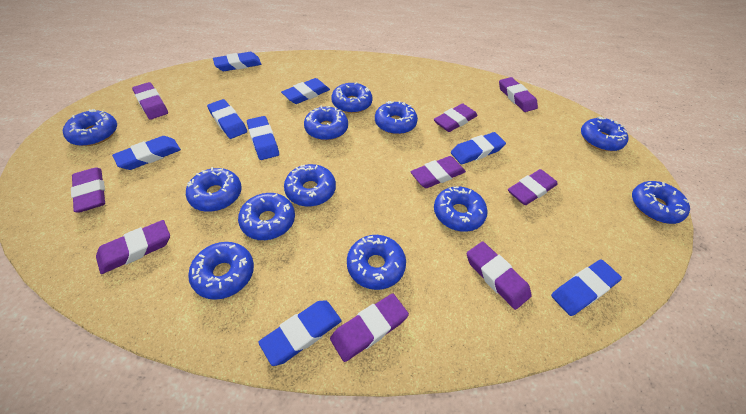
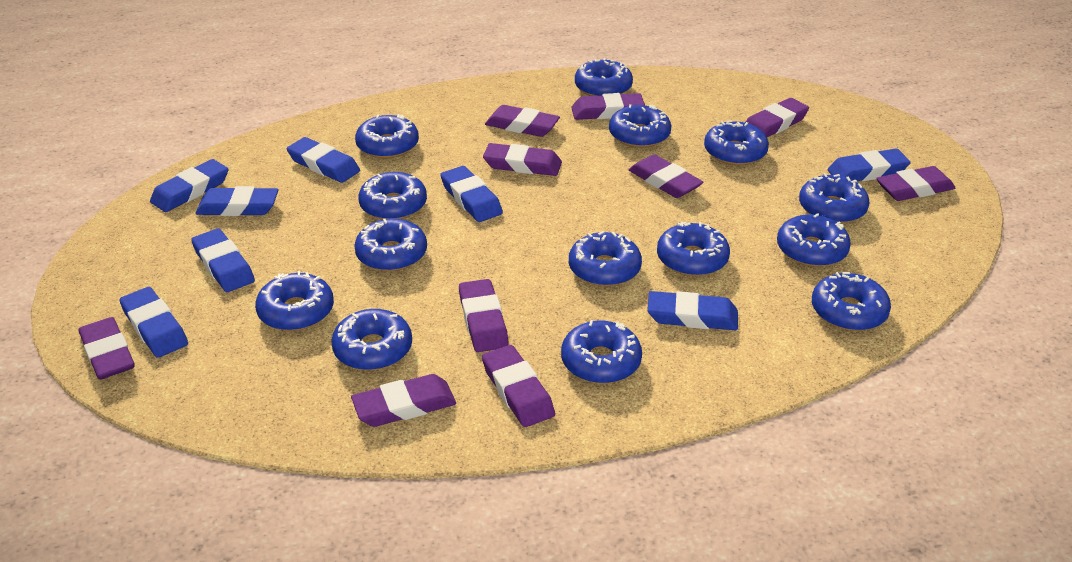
blue donut: 12 -> 14
purple eraser: 9 -> 10

